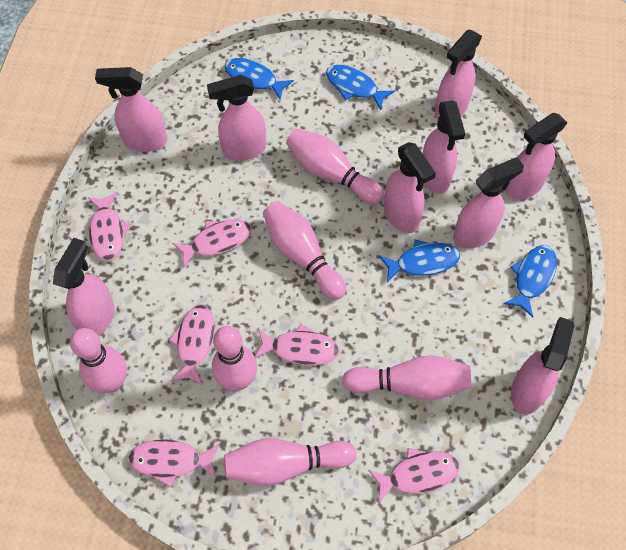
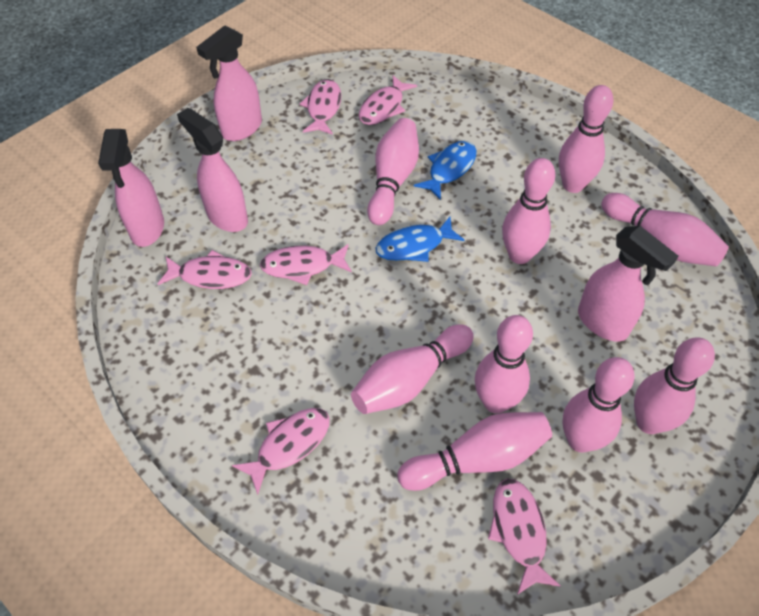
blue fish: 4 -> 2
pink bowling pin: 6 -> 9
pink spray bottle: 9 -> 4

